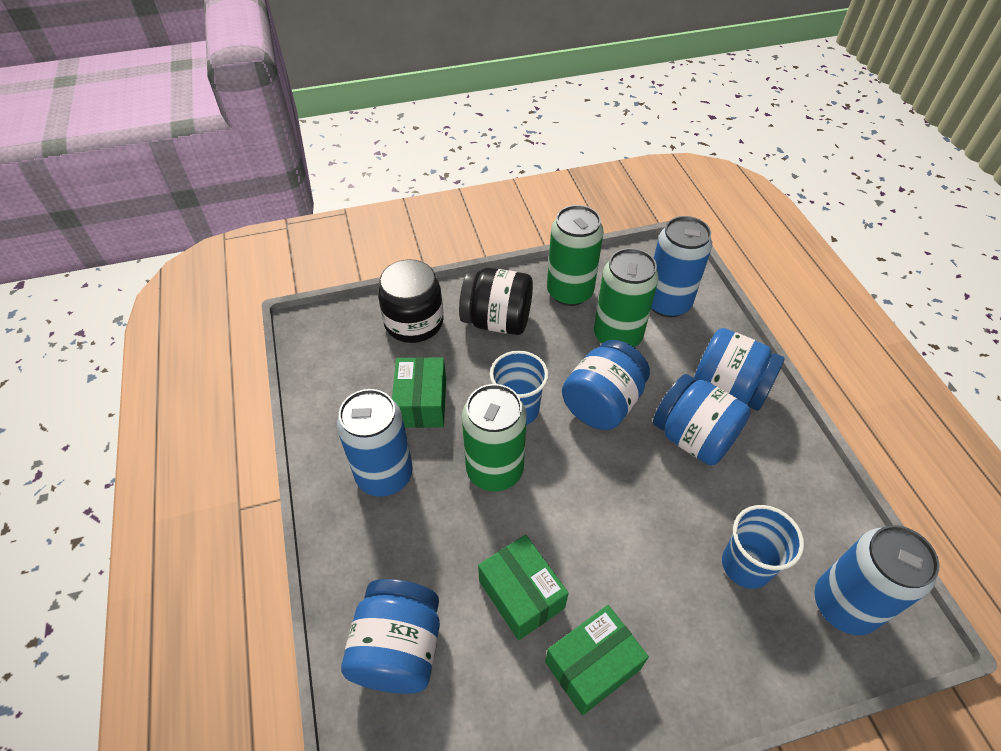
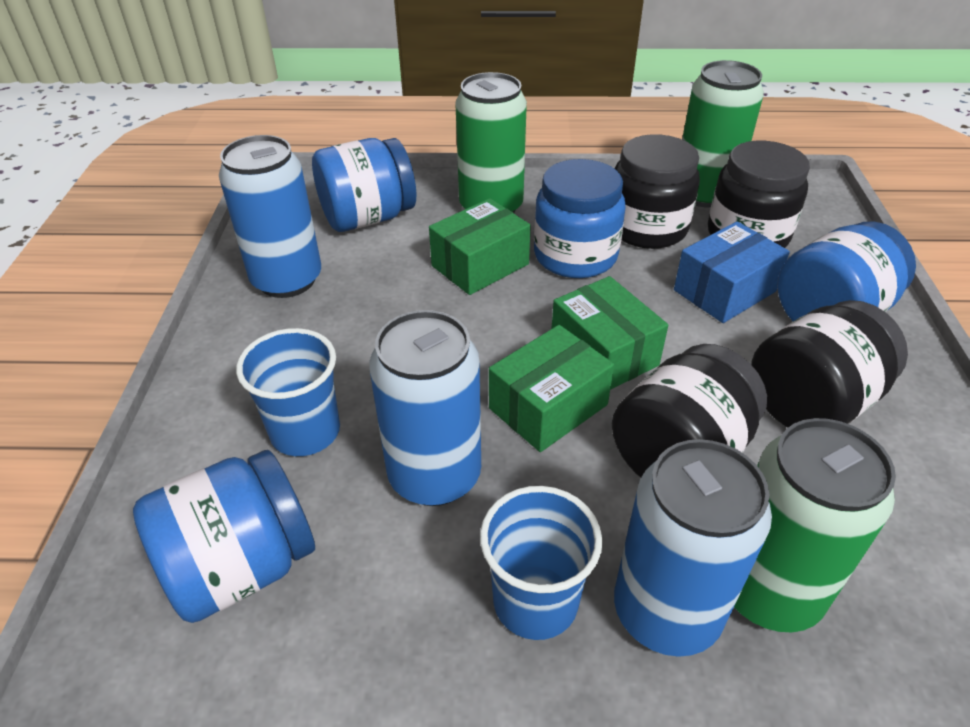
black jar: 2 -> 4
blue box: 0 -> 1

